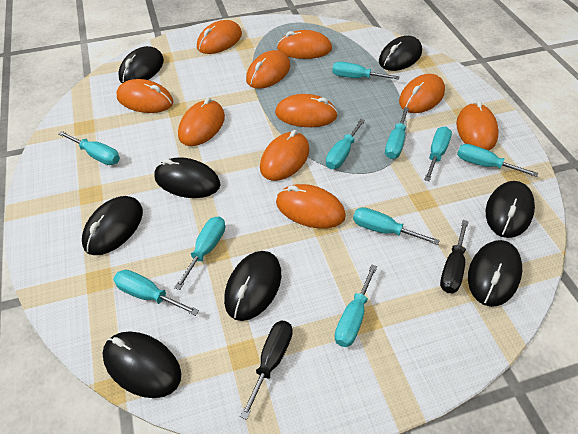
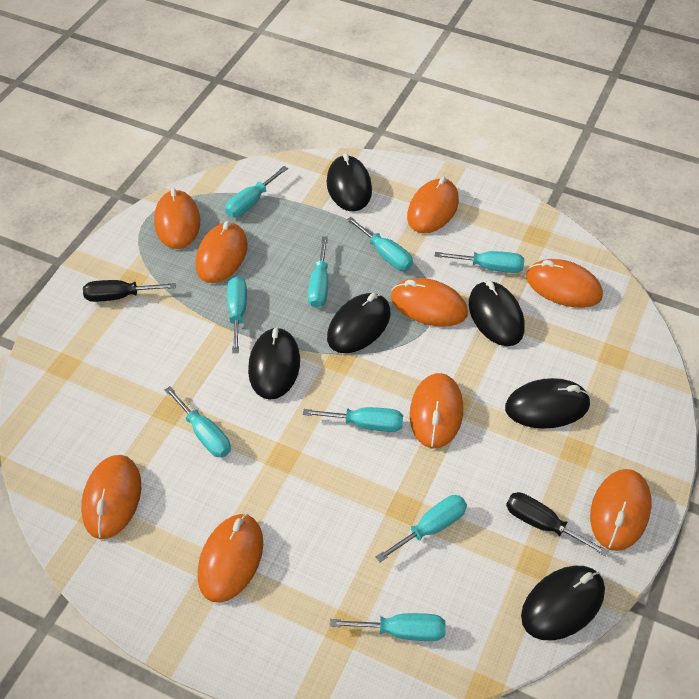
black mouse: 8 -> 6
orange mouse: 10 -> 9
turquoise screwdriver: 10 -> 9

